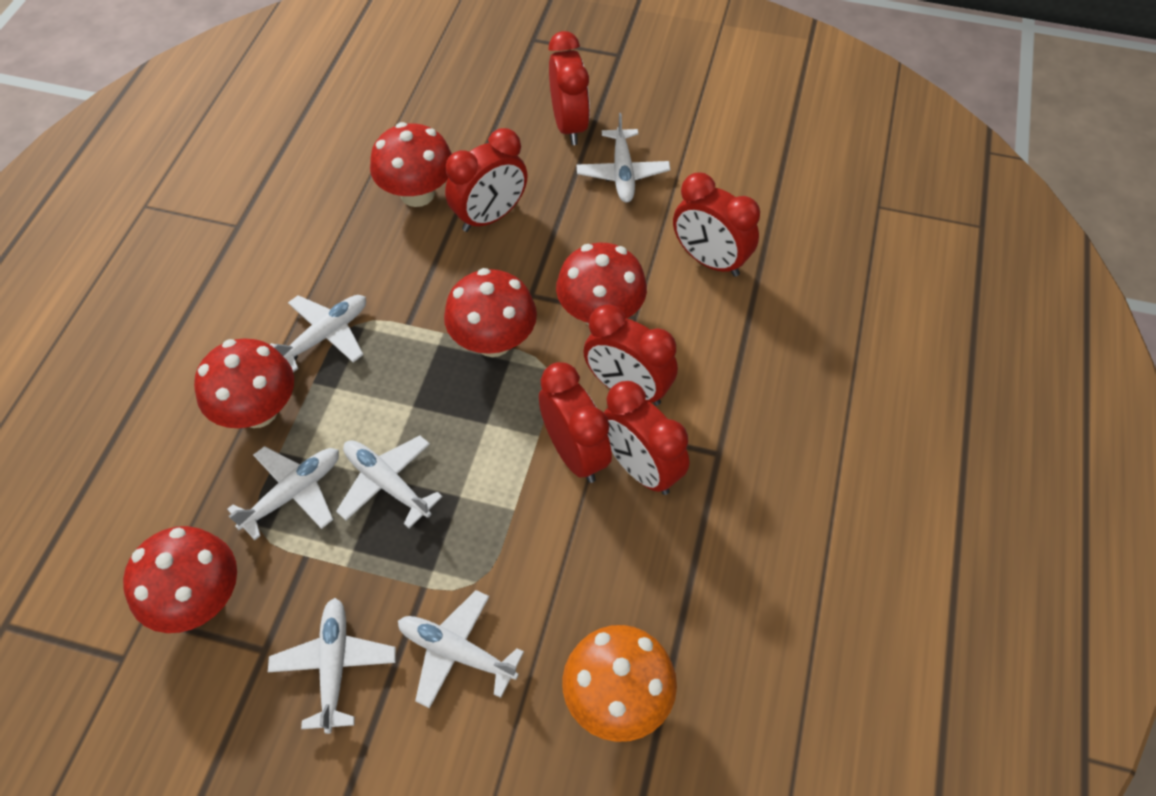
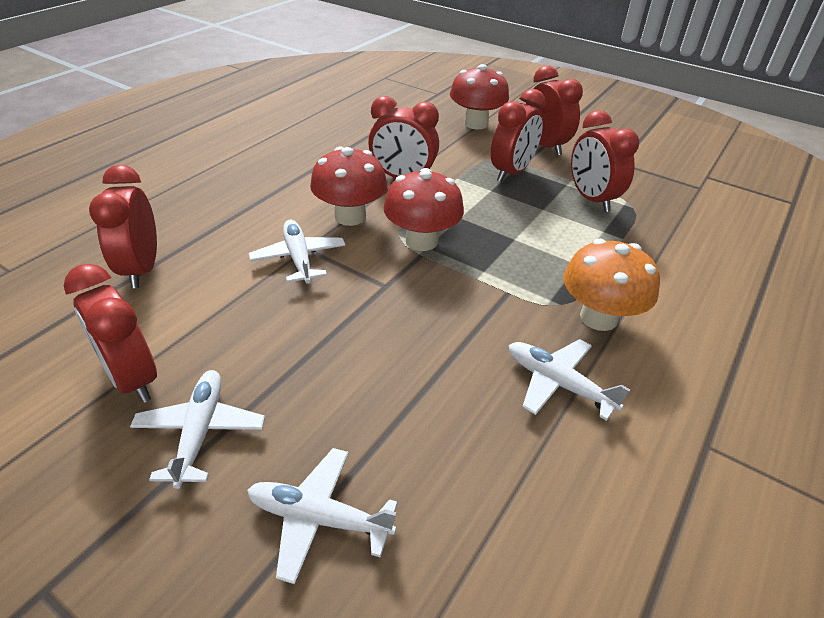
red mushroom: 5 -> 3
white plane: 6 -> 4

